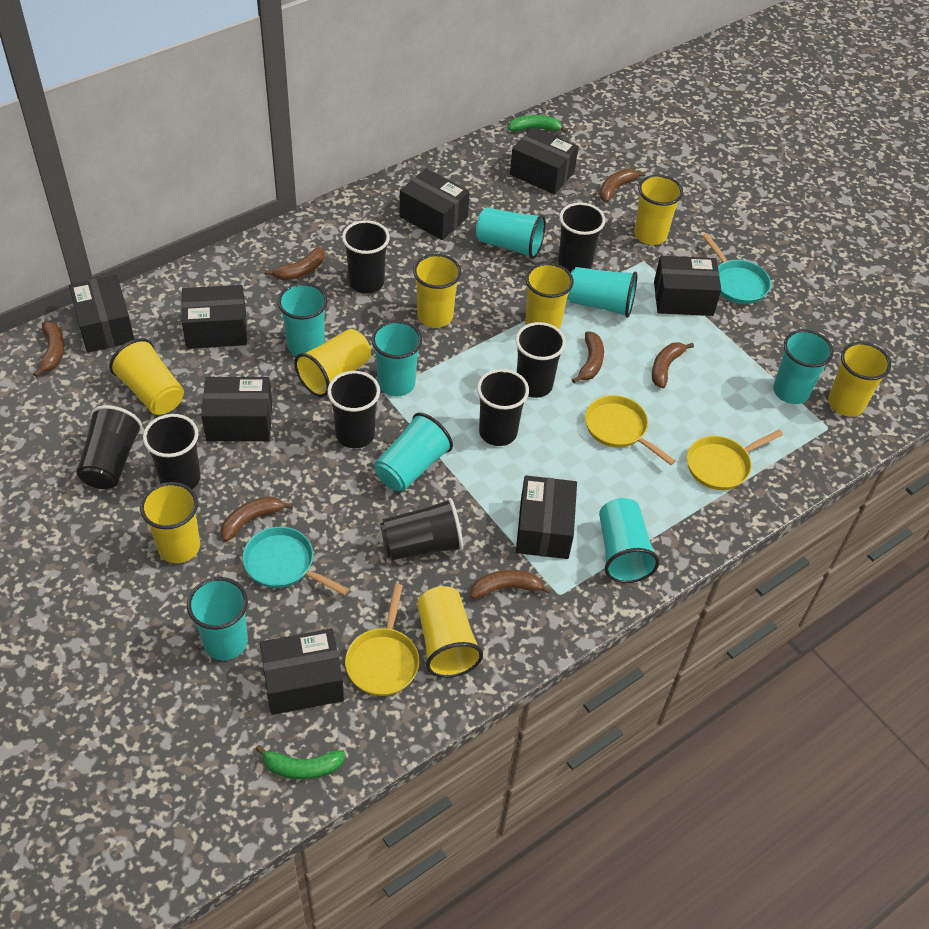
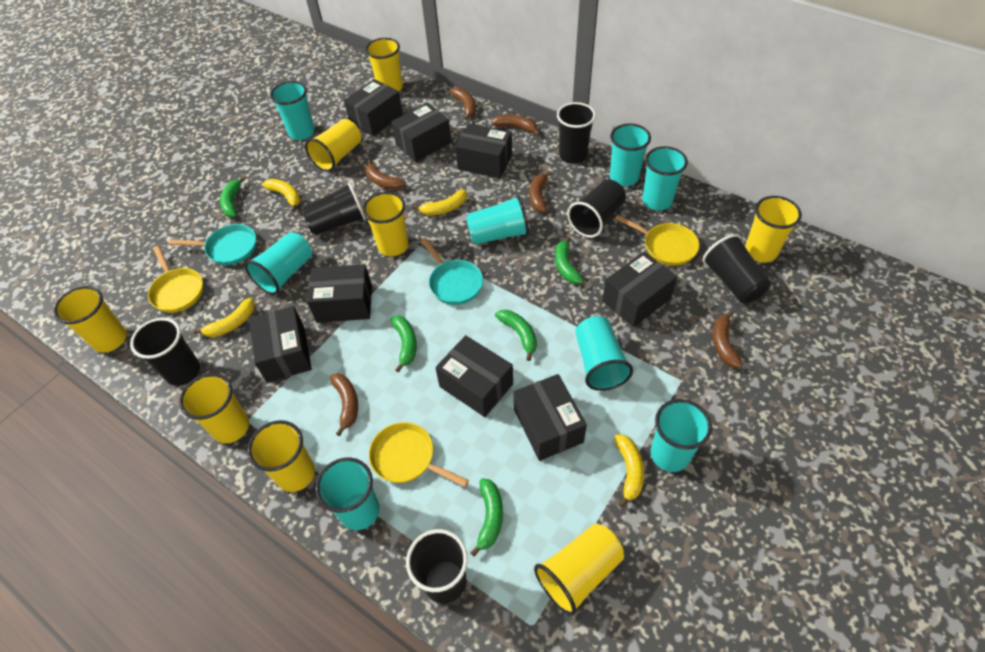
black cup: 8 -> 6
brown banana: 7 -> 6
green banana: 2 -> 5
yellow banana: 0 -> 4

